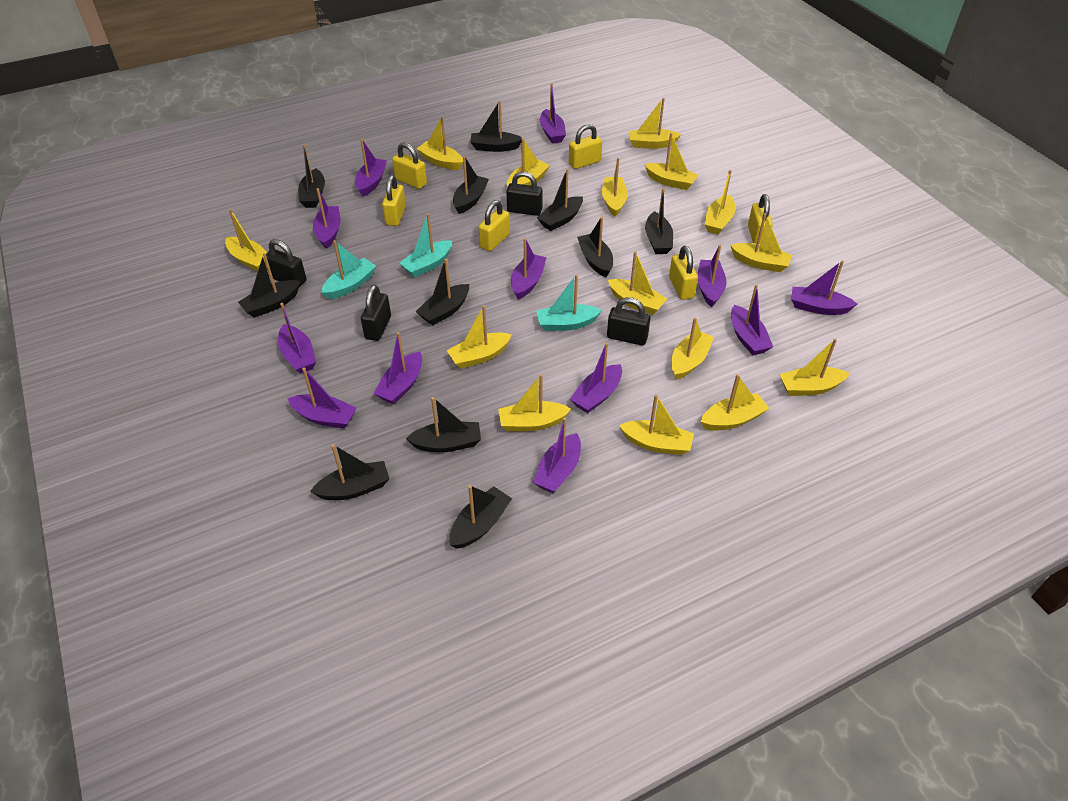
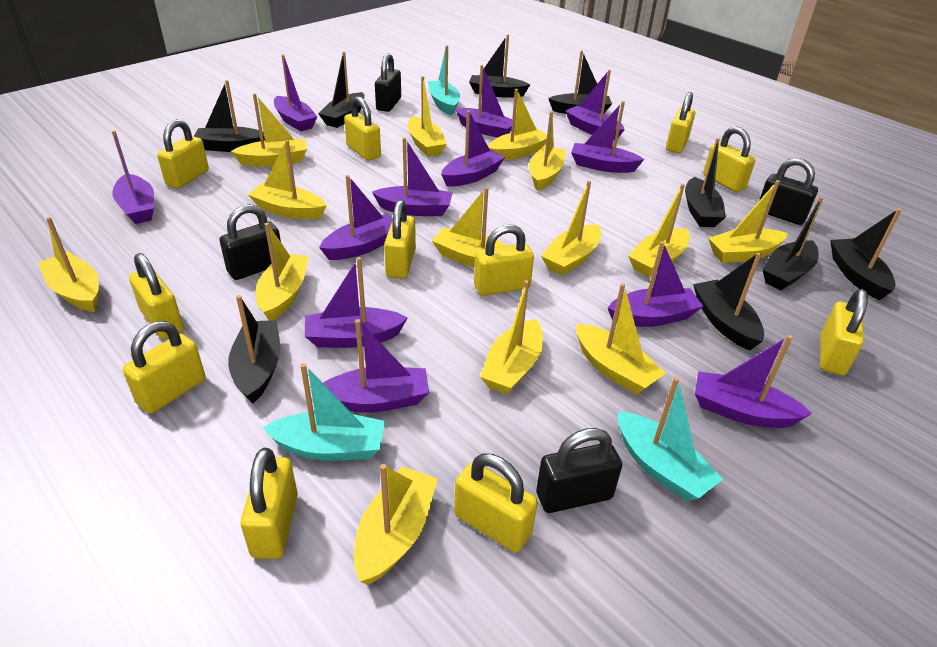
black boat: 11 -> 9
yellow boat: 15 -> 14
yellow padlock: 6 -> 11

